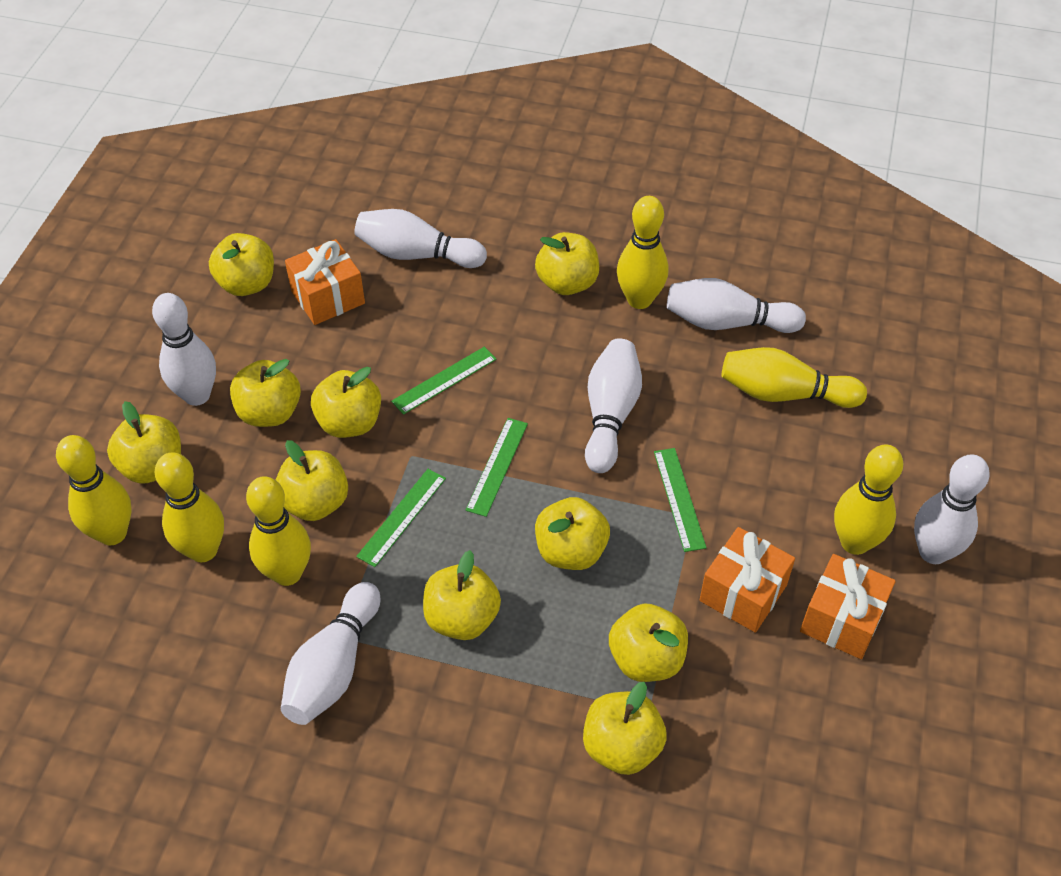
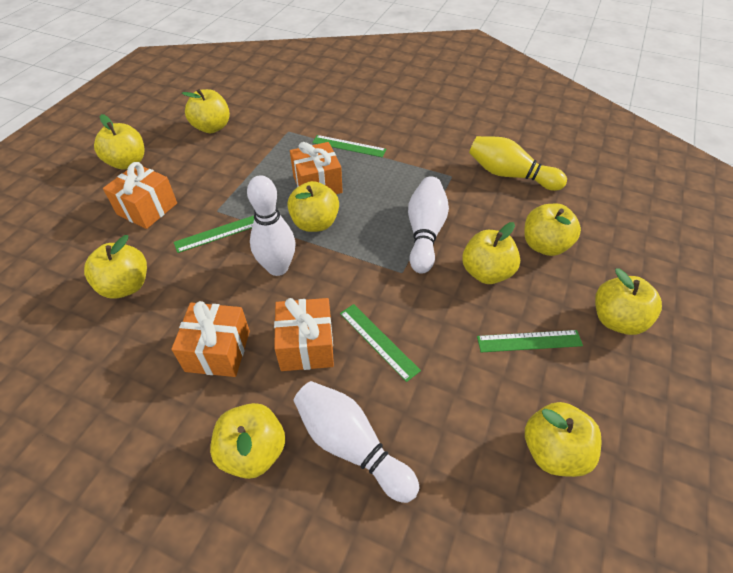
orange gift: 3 -> 4
white bowling pin: 6 -> 3
yellow apple: 10 -> 9
yellow bowling pin: 6 -> 1

